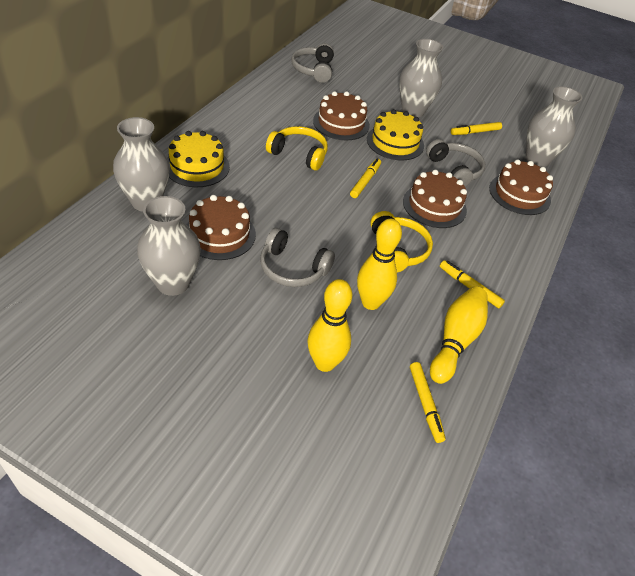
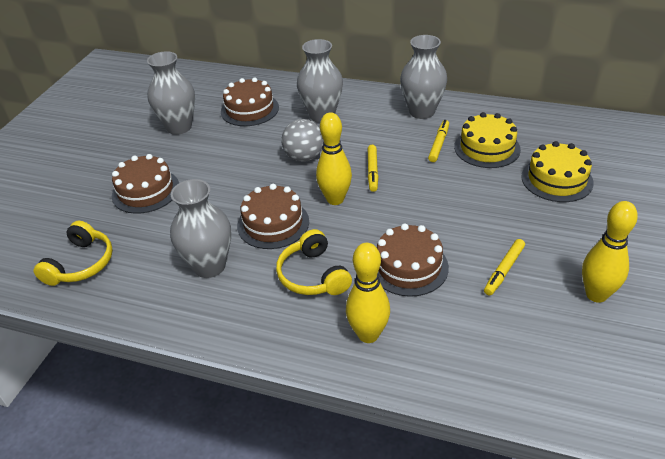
grey ball: 0 -> 1
grey headphones: 3 -> 0
yellow marker: 4 -> 3

